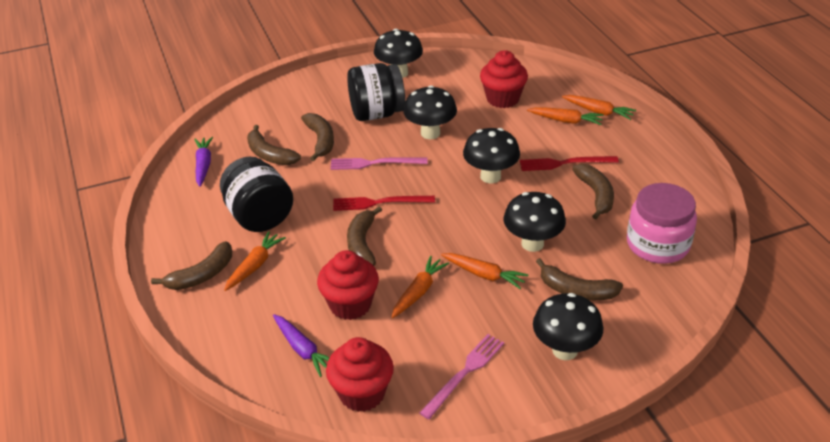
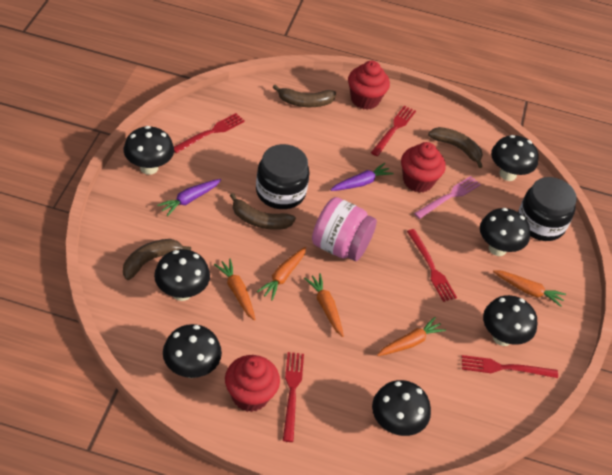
black mushroom: 5 -> 7
brown banana: 6 -> 4
pink fork: 2 -> 1
red fork: 2 -> 5

